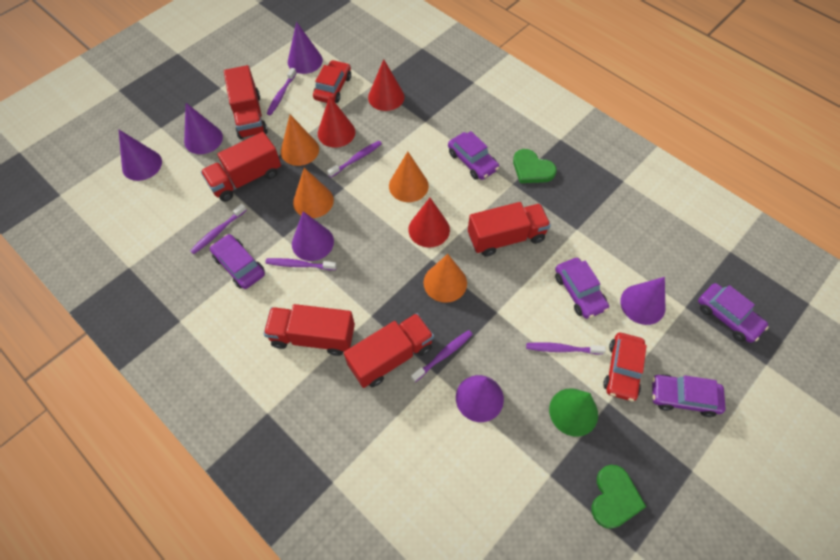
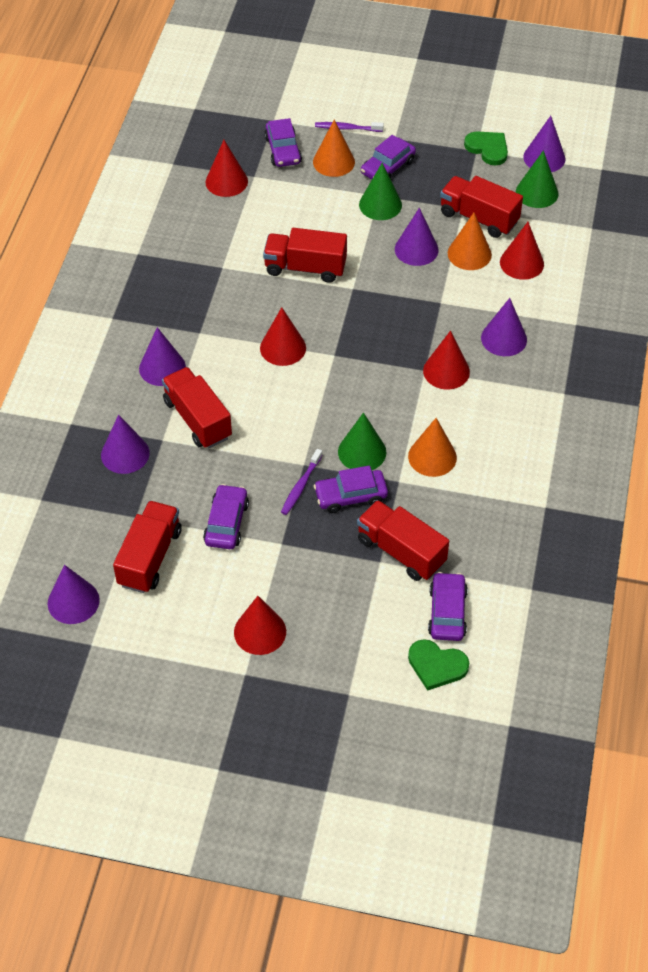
green cone: 1 -> 3
orange cone: 4 -> 3
purple toothbrush: 6 -> 2
red car: 2 -> 0
red cone: 3 -> 5

